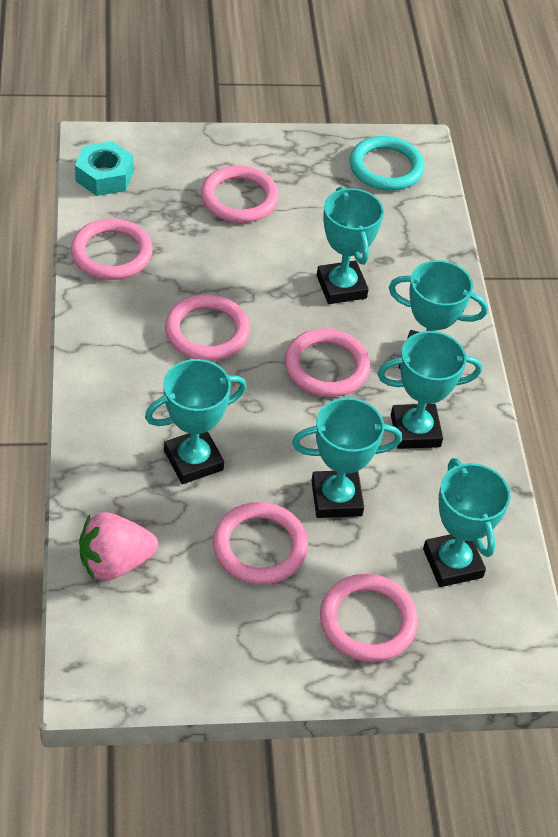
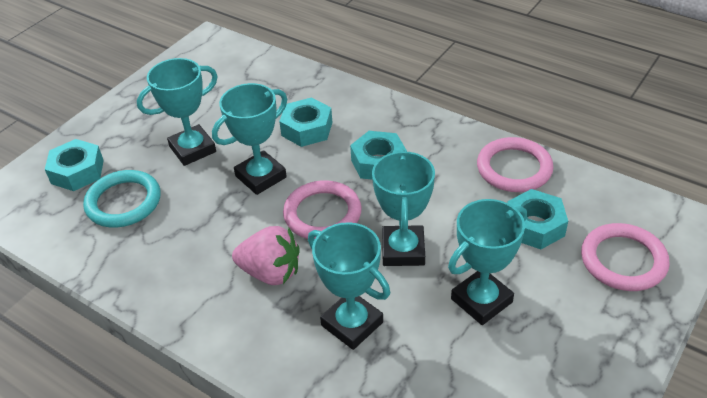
pink ring: 6 -> 3
turquoise nut: 1 -> 4
turquoise trophy: 6 -> 5

